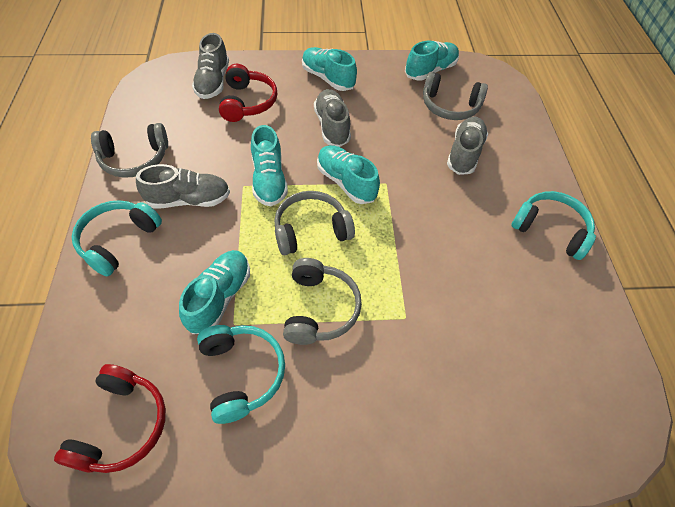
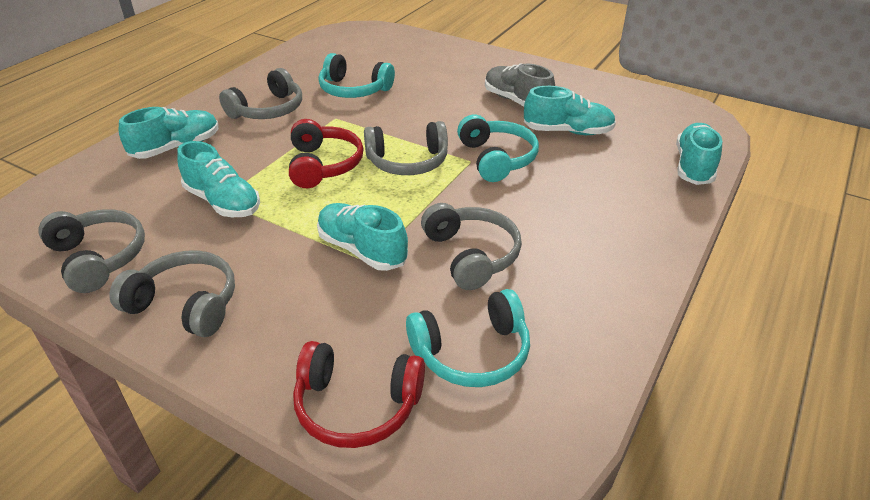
grey headphones: 4 -> 5
grey shoe: 4 -> 1

